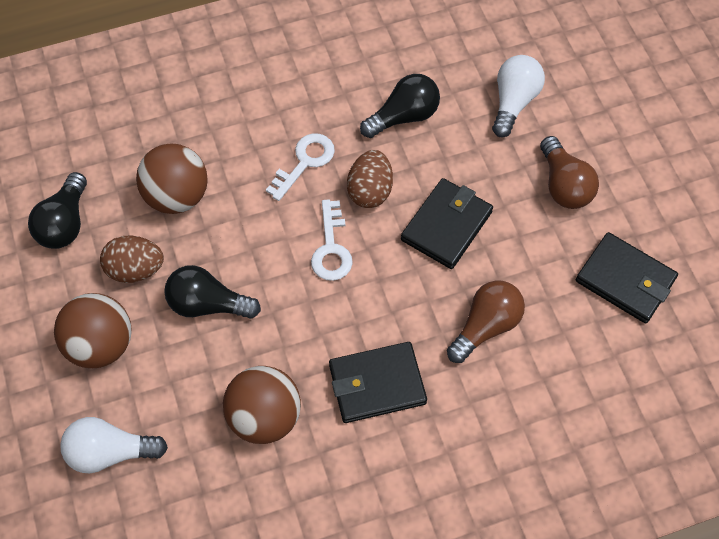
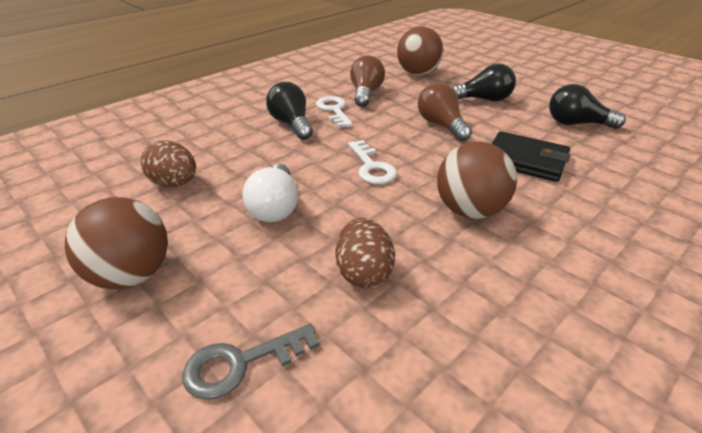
black wallet: 3 -> 1
grey key: 0 -> 1
white light bulb: 2 -> 1

